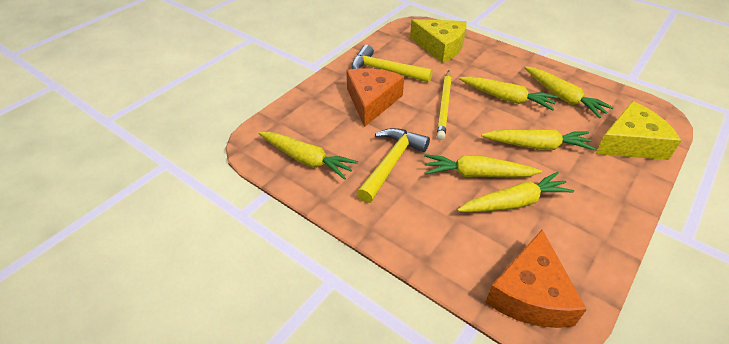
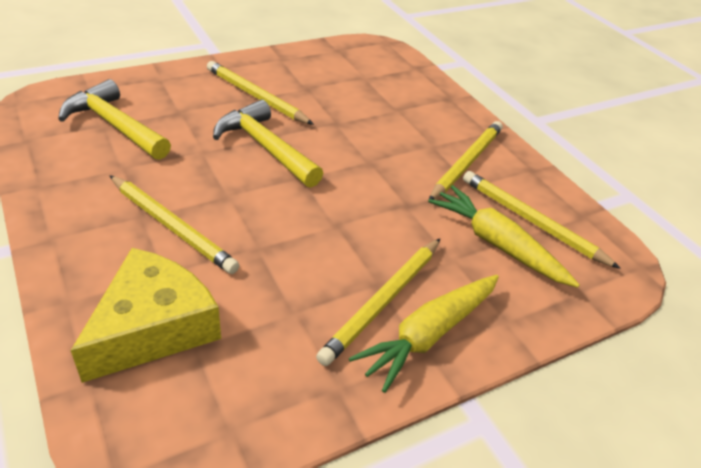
orange cheese: 2 -> 0
yellow carrot: 6 -> 2
yellow cheese: 2 -> 1
yellow pencil: 1 -> 5

